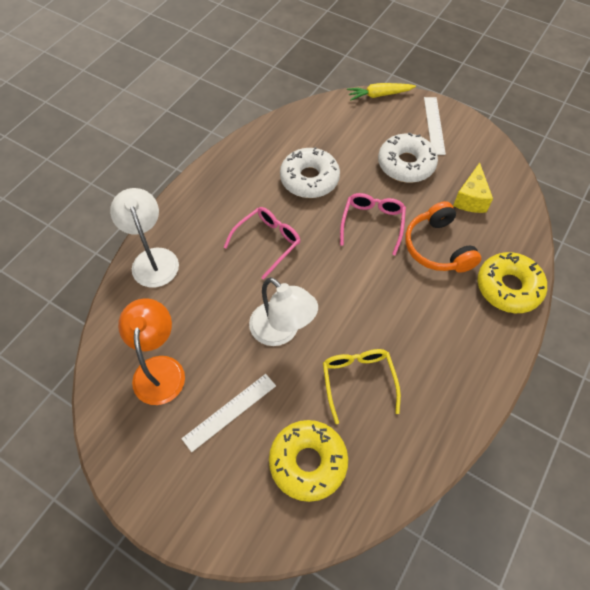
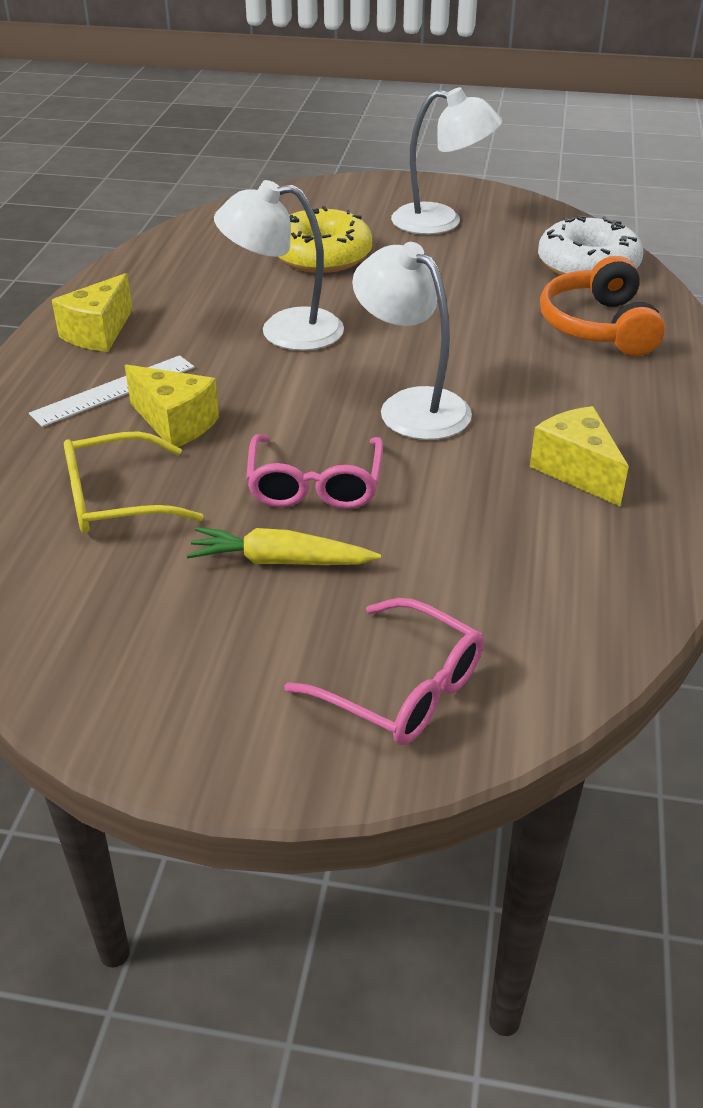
orange lamp: 1 -> 0
white donut: 2 -> 1
white lamp: 2 -> 3
white ruler: 2 -> 1
yellow cheese: 1 -> 3
yellow donut: 2 -> 1

